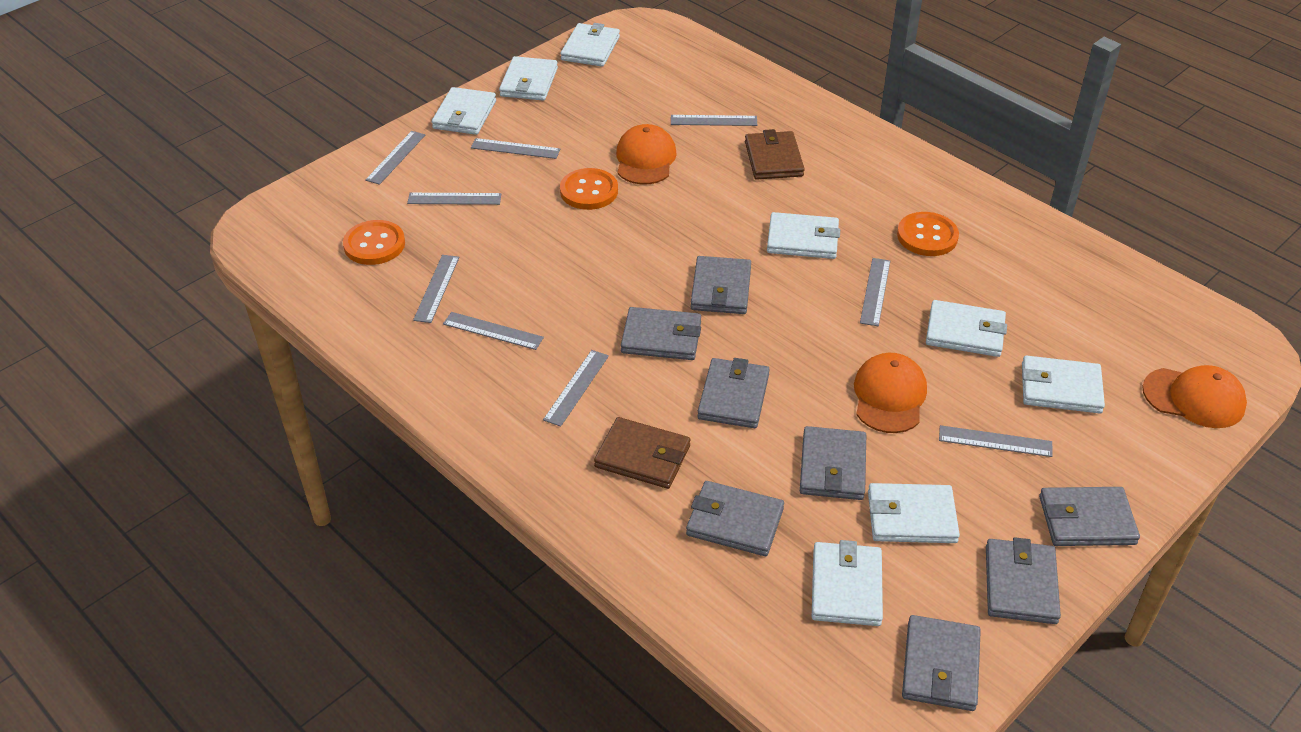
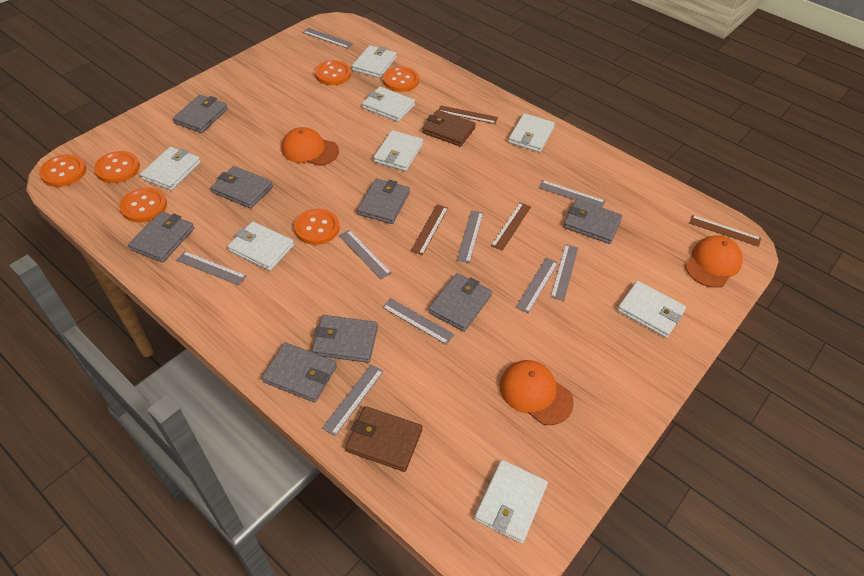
brown ruler: 0 -> 4
orange button: 3 -> 6

